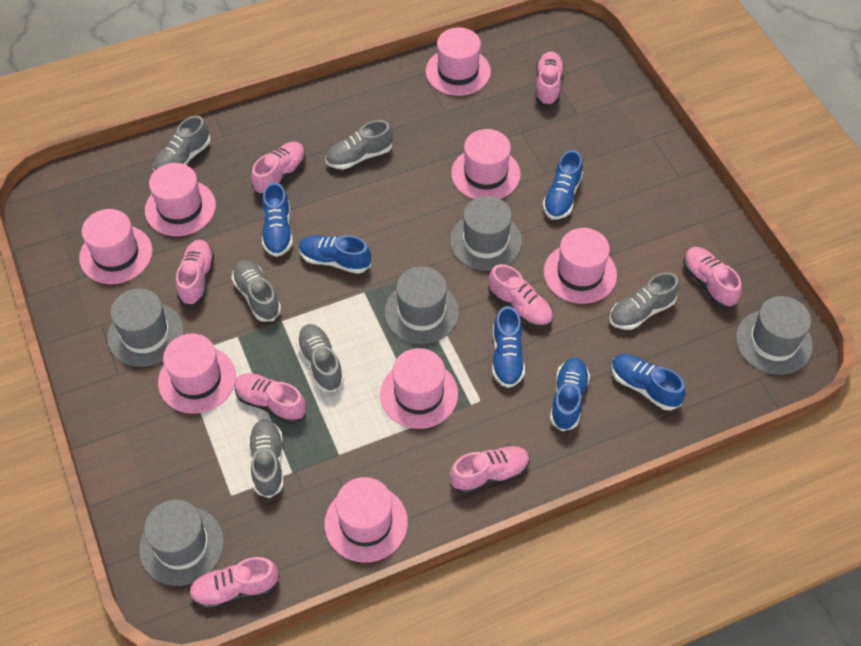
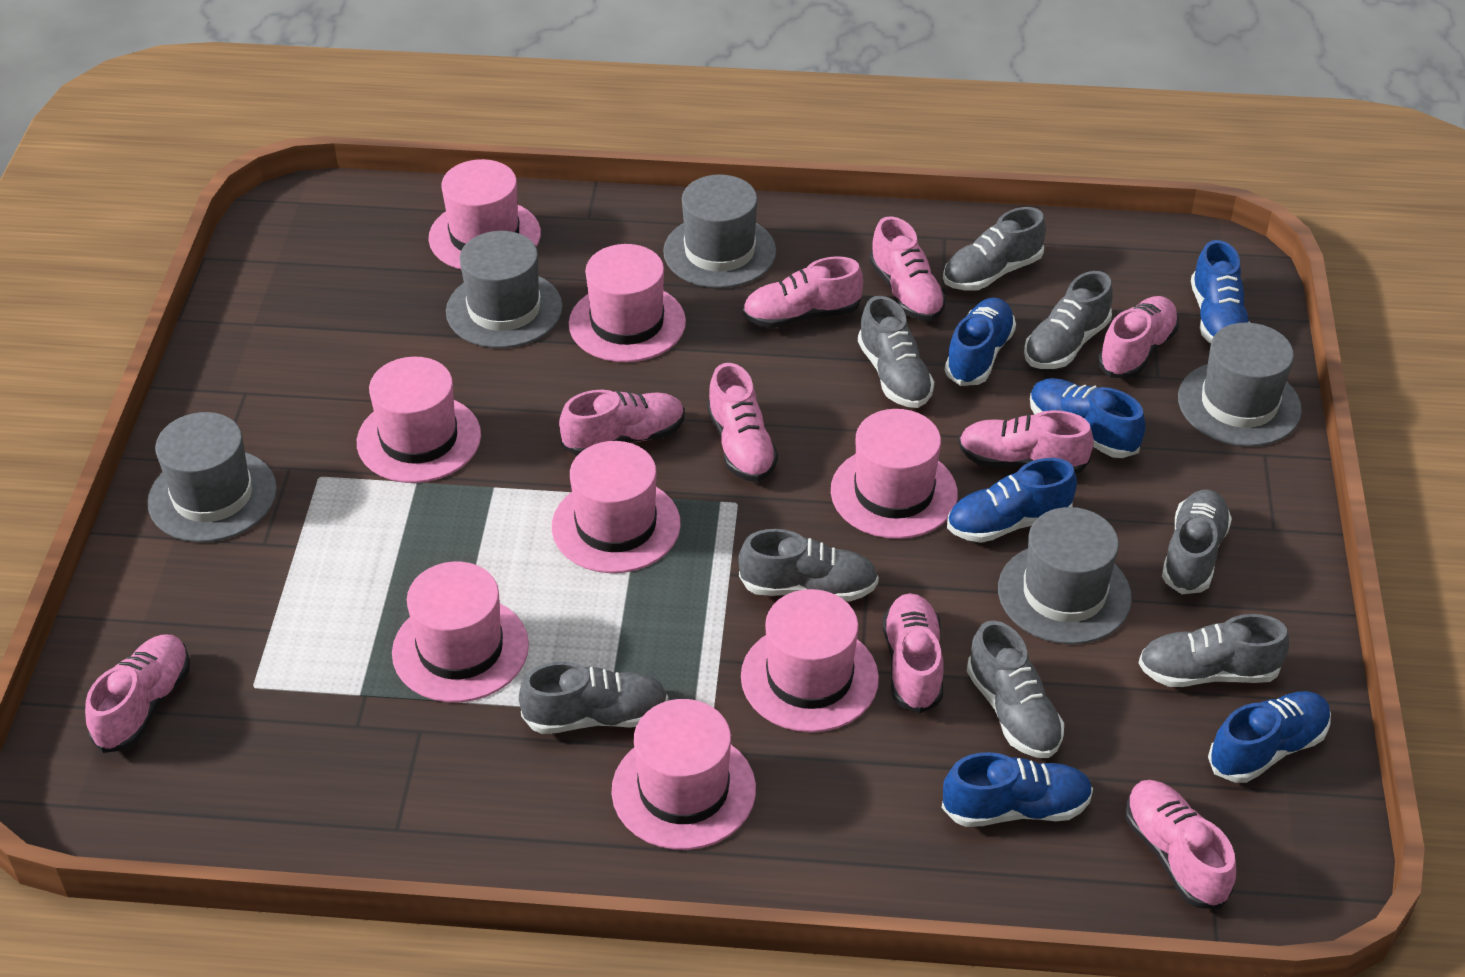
grey shoe: 6 -> 8
pink shoe: 8 -> 9

